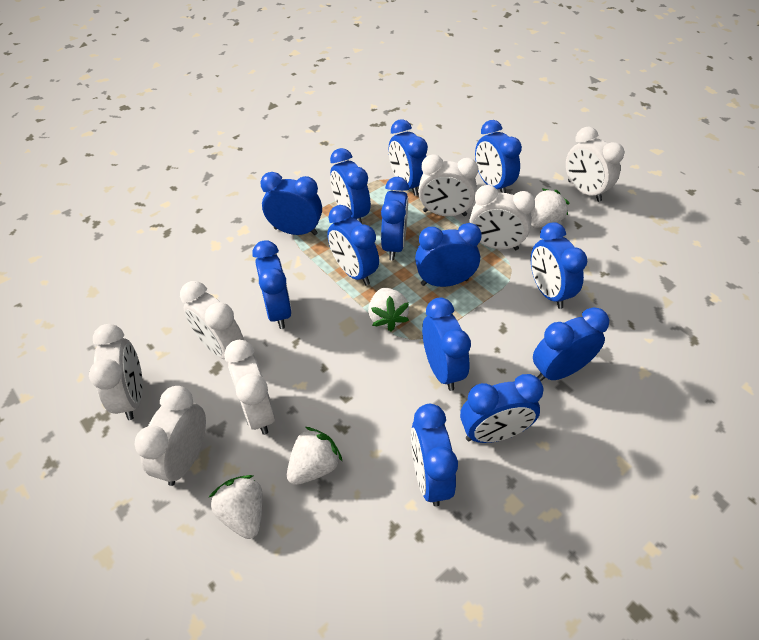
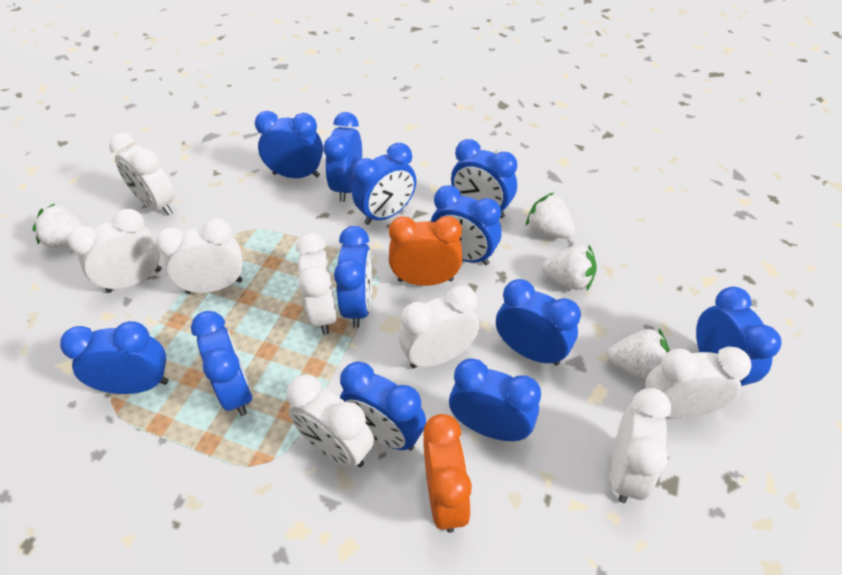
blue clock: 13 -> 12
orange clock: 0 -> 2
white clock: 7 -> 8

